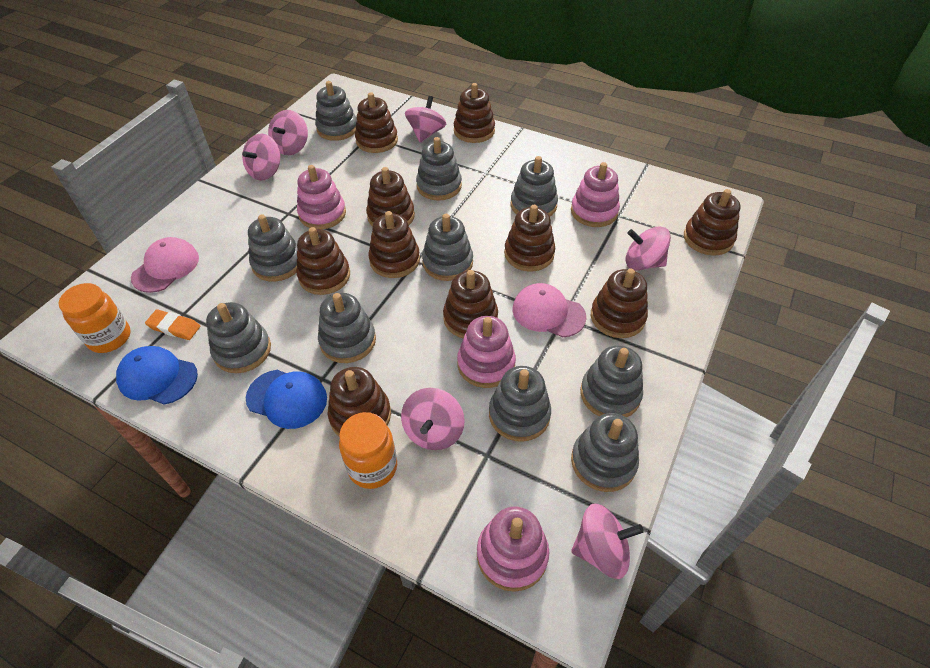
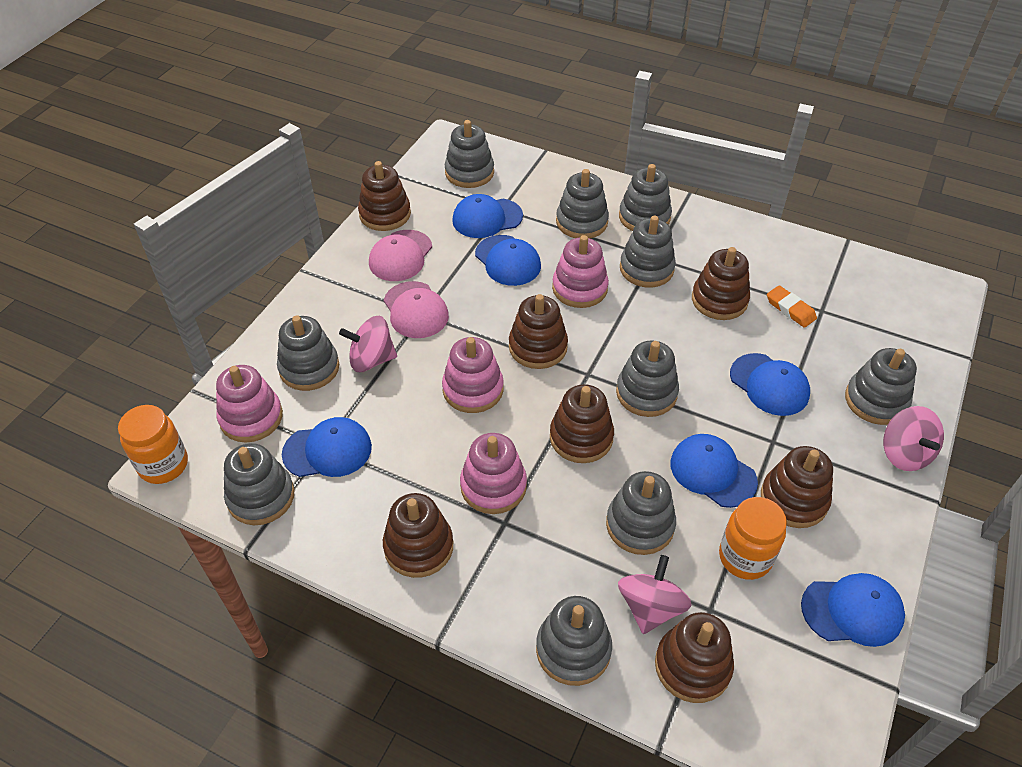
blue cap: 2 -> 6
brown stacking toy: 10 -> 7
pink spinning top: 6 -> 3

